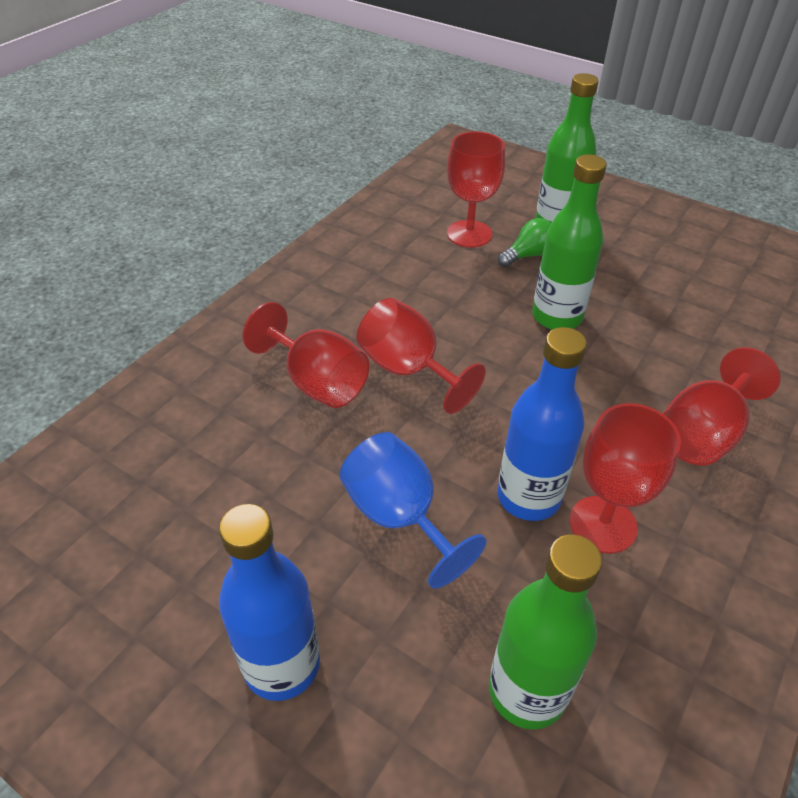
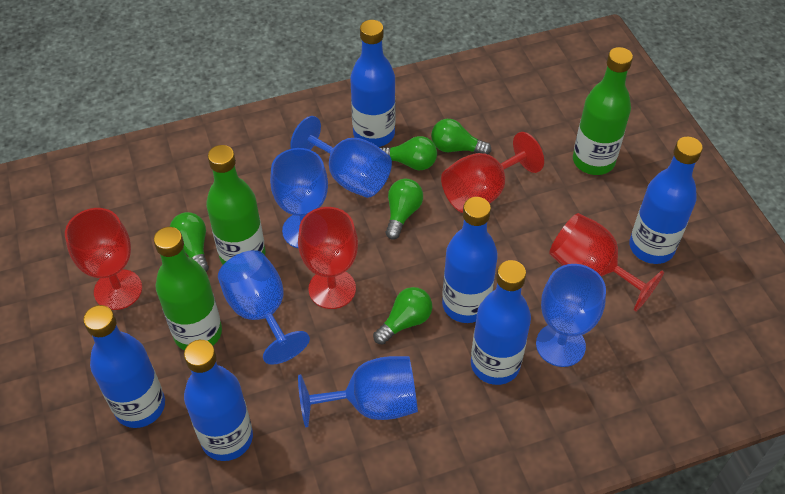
blue bottle: 2 -> 6
blue goblet: 1 -> 5
green light bulb: 1 -> 5
red goblet: 5 -> 4

